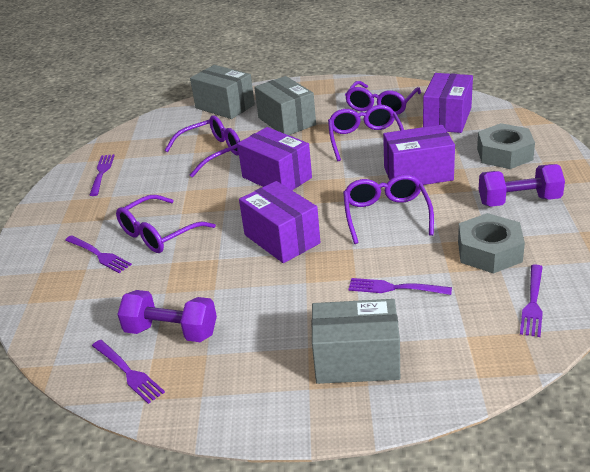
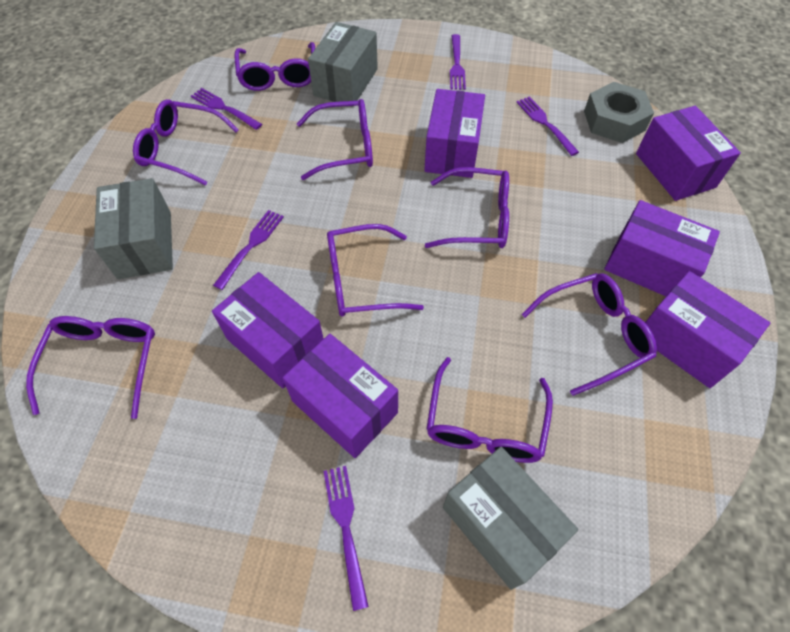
grey nut: 2 -> 1
purple box: 4 -> 6
purple dumbbell: 2 -> 0
purple glasses: 5 -> 8

